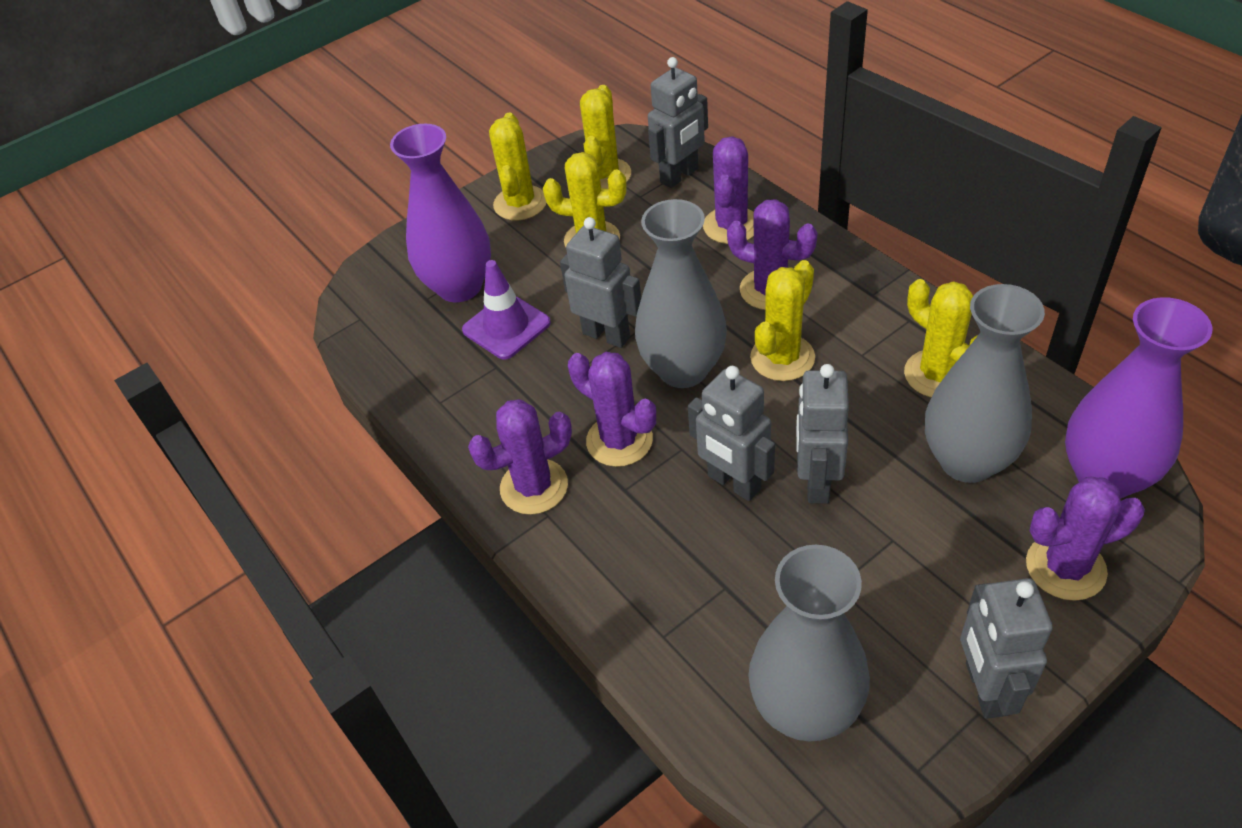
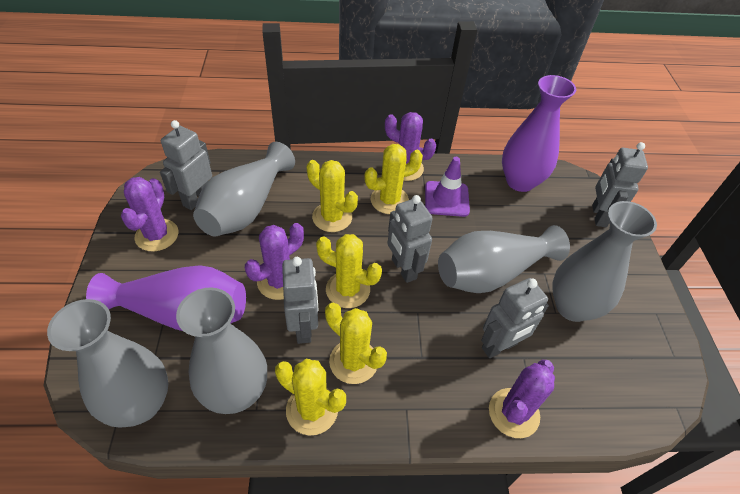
grey vase: 3 -> 5
purple cactus: 5 -> 4

